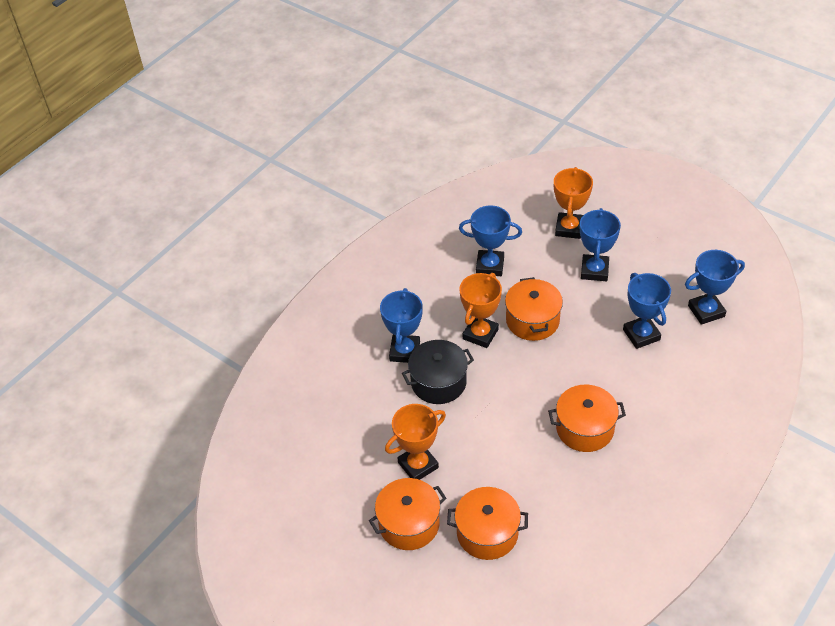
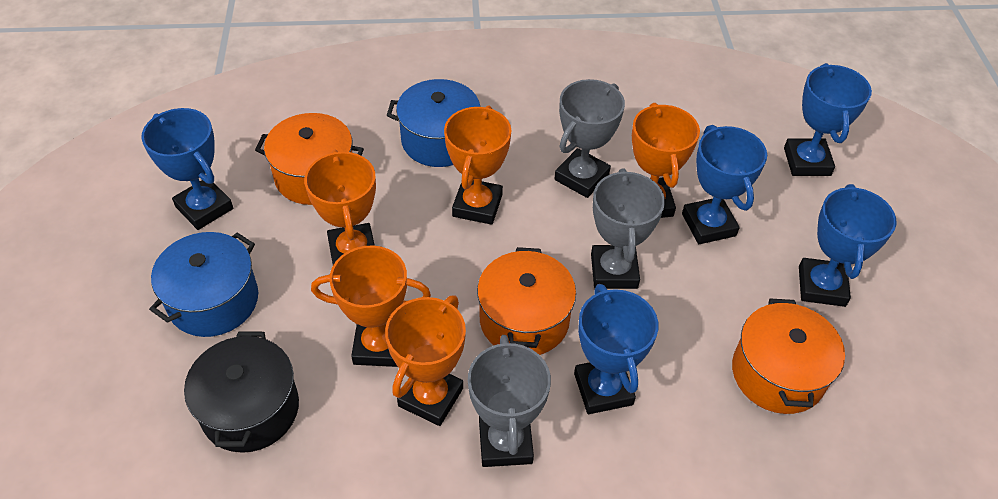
blue pot: 0 -> 2
grey trophy: 0 -> 3
orange pot: 4 -> 3
orange trophy: 3 -> 5

